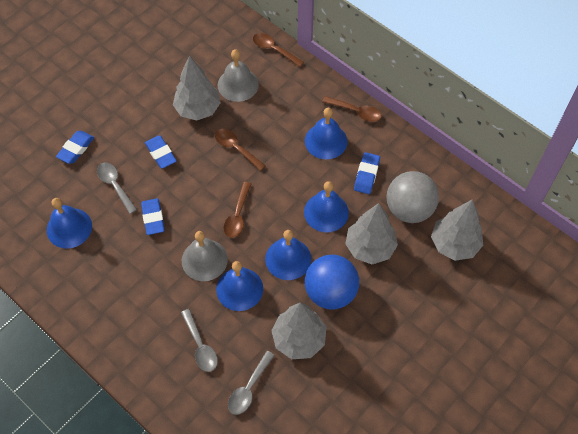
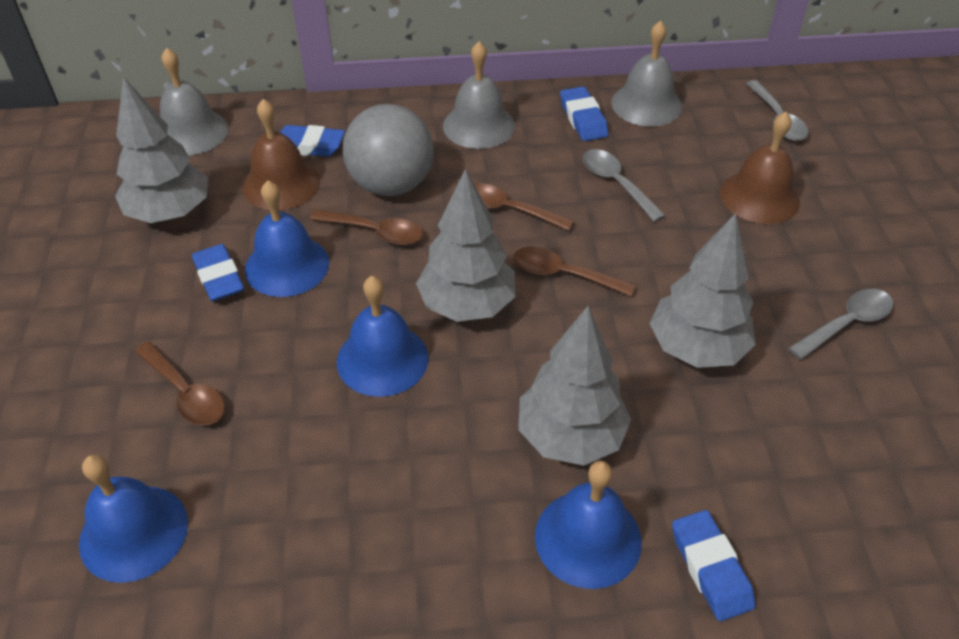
blue ball: 1 -> 0
blue bell: 5 -> 4
brown bell: 0 -> 2
grey bell: 2 -> 3

